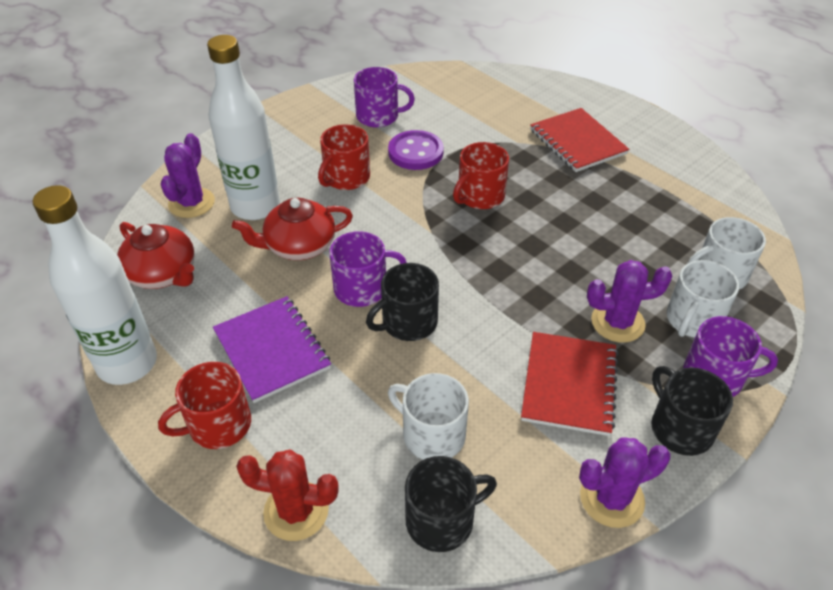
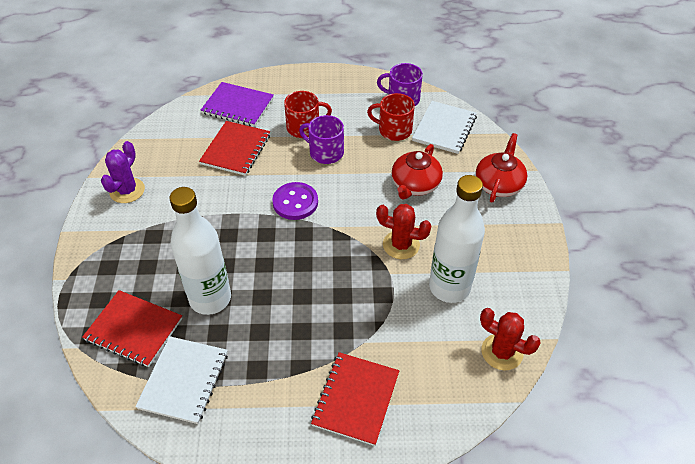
black mug: 3 -> 0
purple cactus: 3 -> 1
purple mug: 3 -> 2
red cactus: 1 -> 2
red mug: 3 -> 2
red notebook: 2 -> 3
white mug: 3 -> 0
white notebook: 0 -> 2

